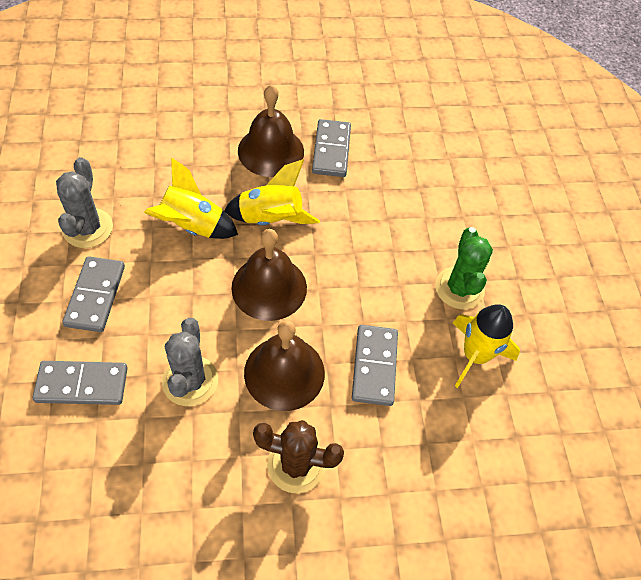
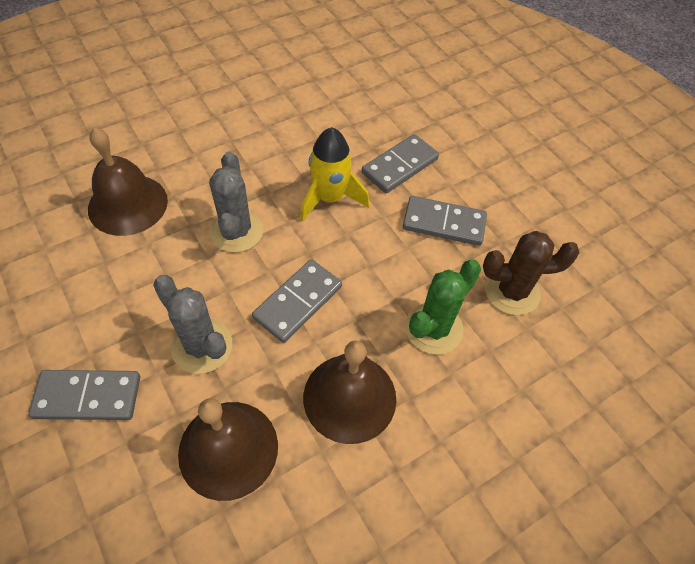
yellow rocket: 3 -> 1

